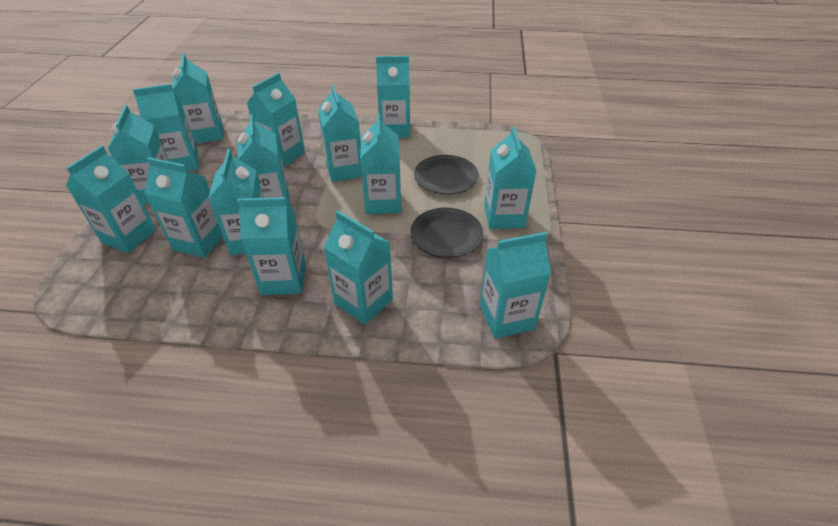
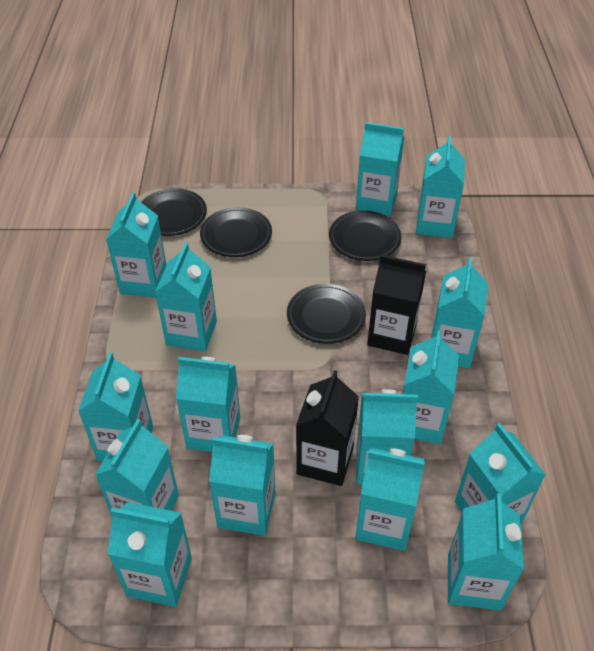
black carton: 0 -> 2
black plate: 2 -> 4

